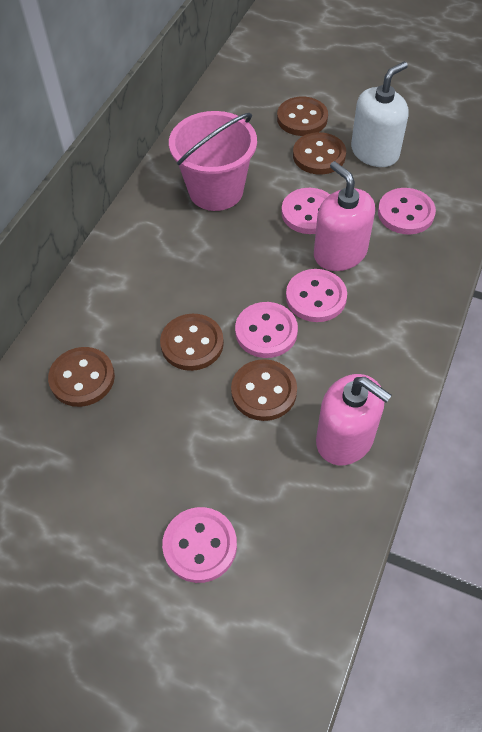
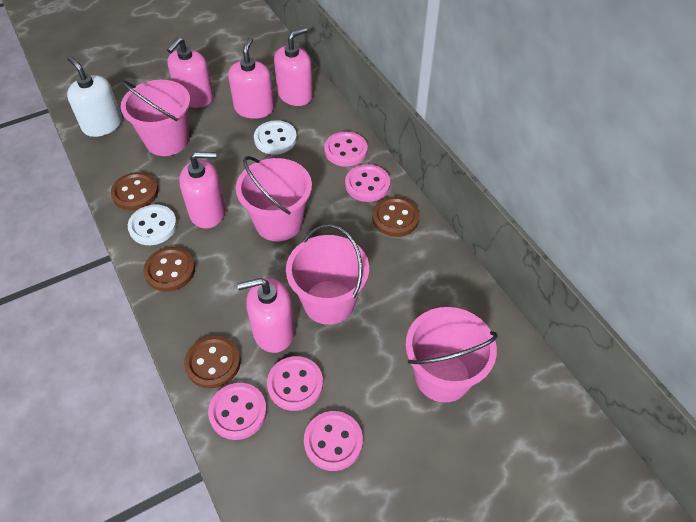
brown button: 5 -> 4
pink bucket: 1 -> 4
pink soap dispenser: 2 -> 5
white button: 0 -> 2

